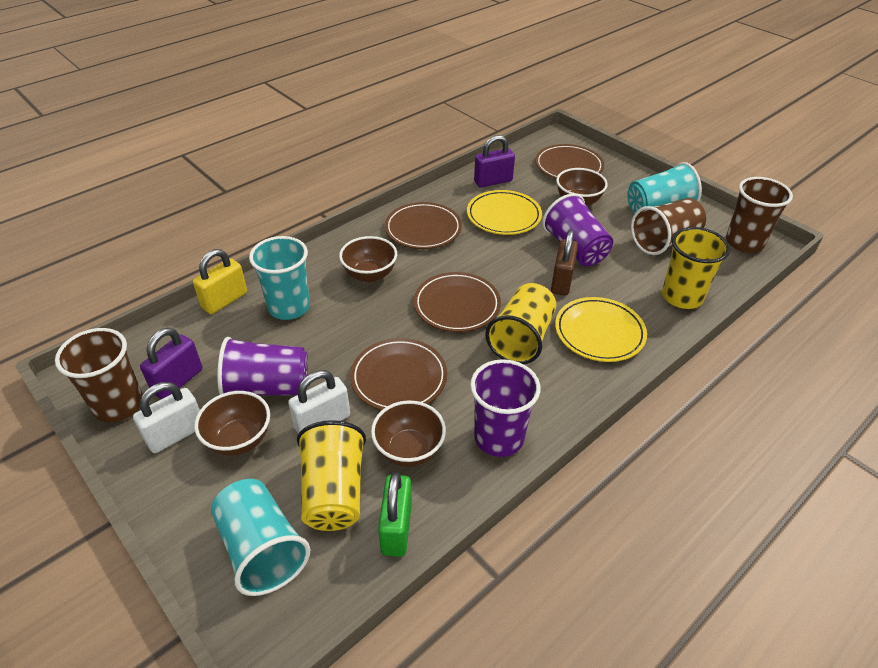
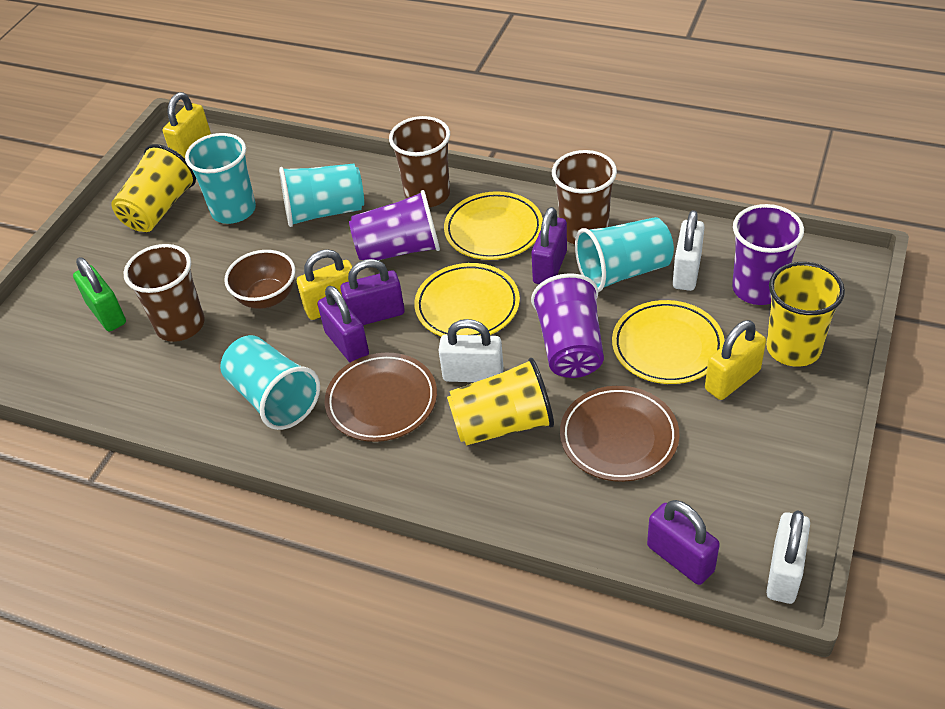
brown bowl: 4 -> 1
brown padlock: 1 -> 0
brown plate: 4 -> 2
purple padlock: 2 -> 4
turquoise cup: 3 -> 4
white padlock: 2 -> 3
yellow padlock: 1 -> 3
yellow plate: 2 -> 3

